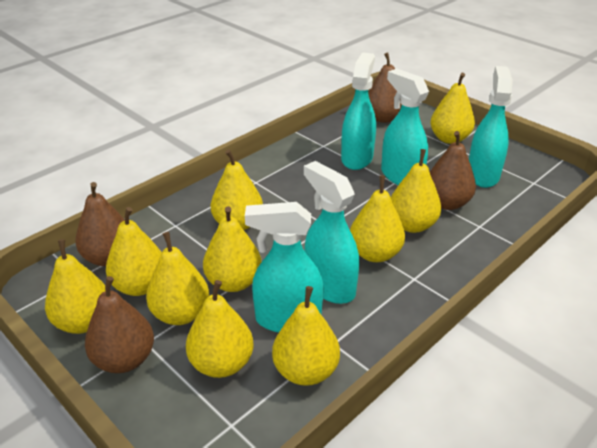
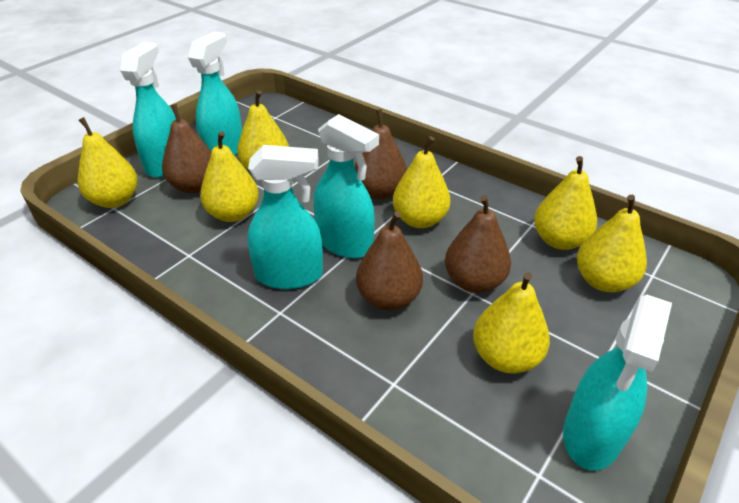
yellow pear: 10 -> 7

